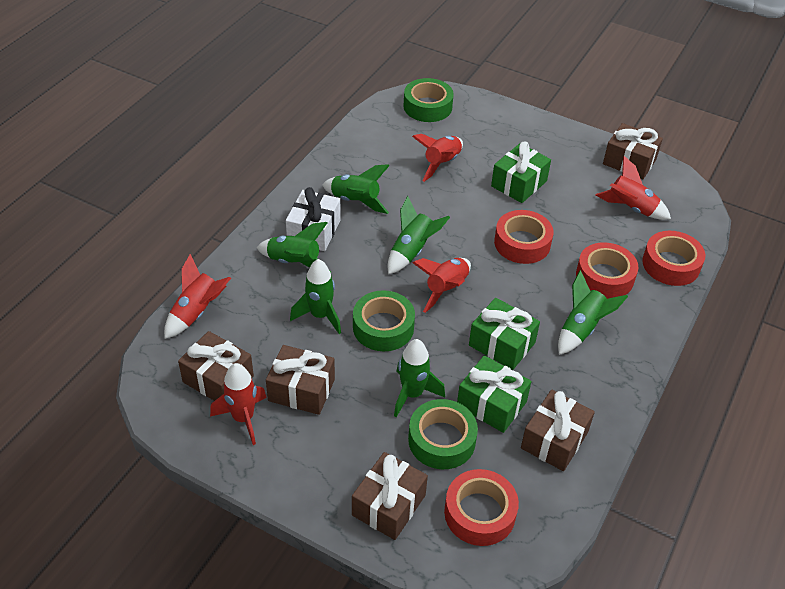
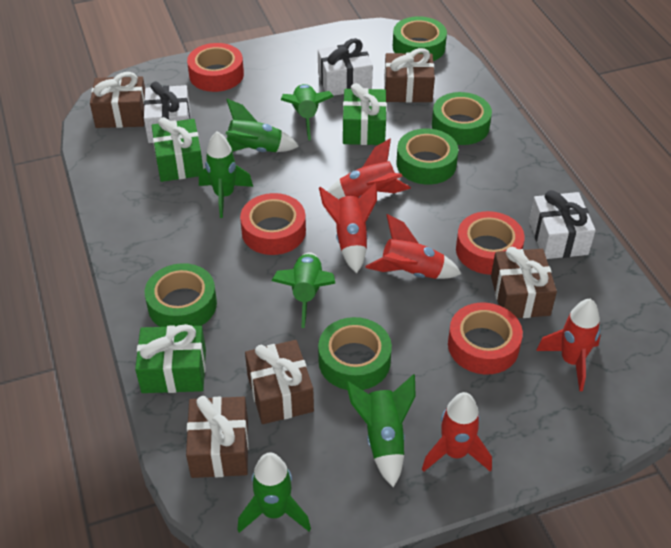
green tape: 3 -> 5
white gift: 1 -> 3

